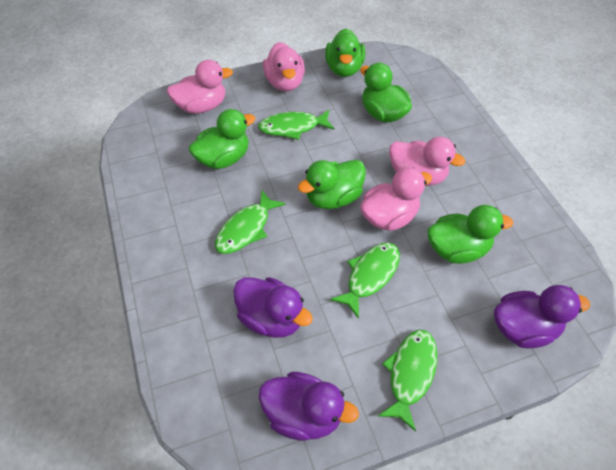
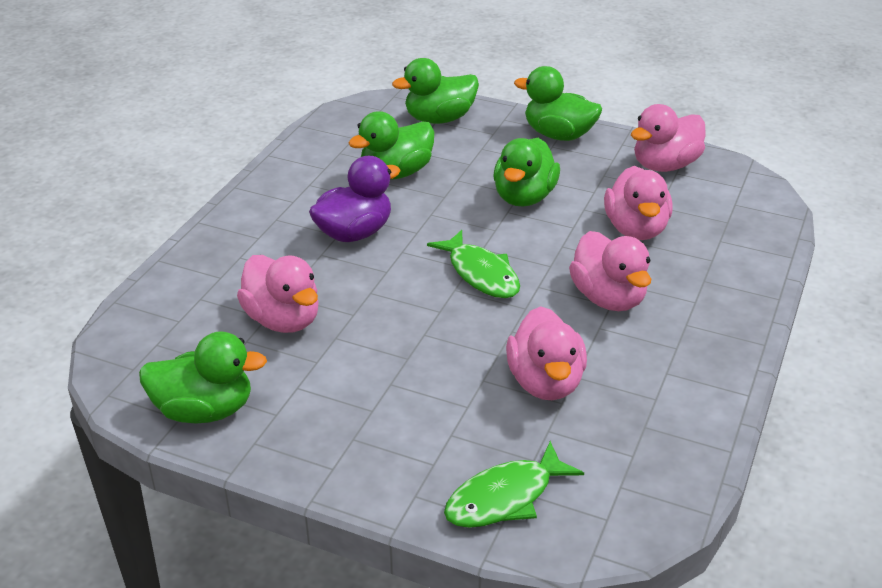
green fish: 4 -> 2
pink duck: 4 -> 5
purple duck: 3 -> 1

